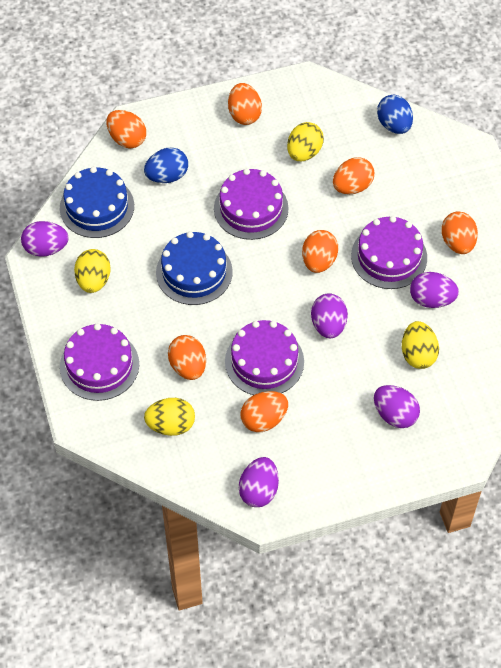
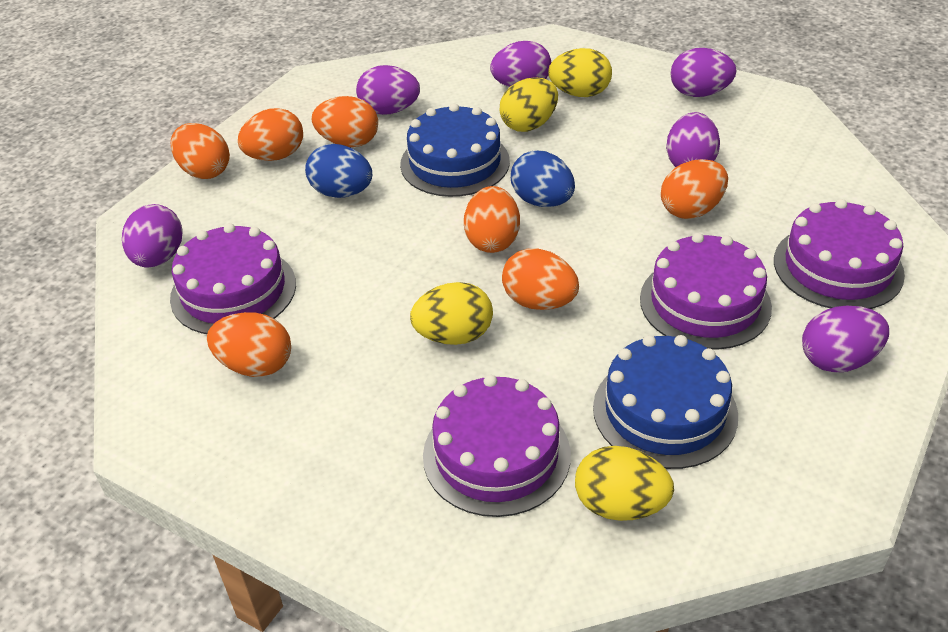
purple egg: 5 -> 6

